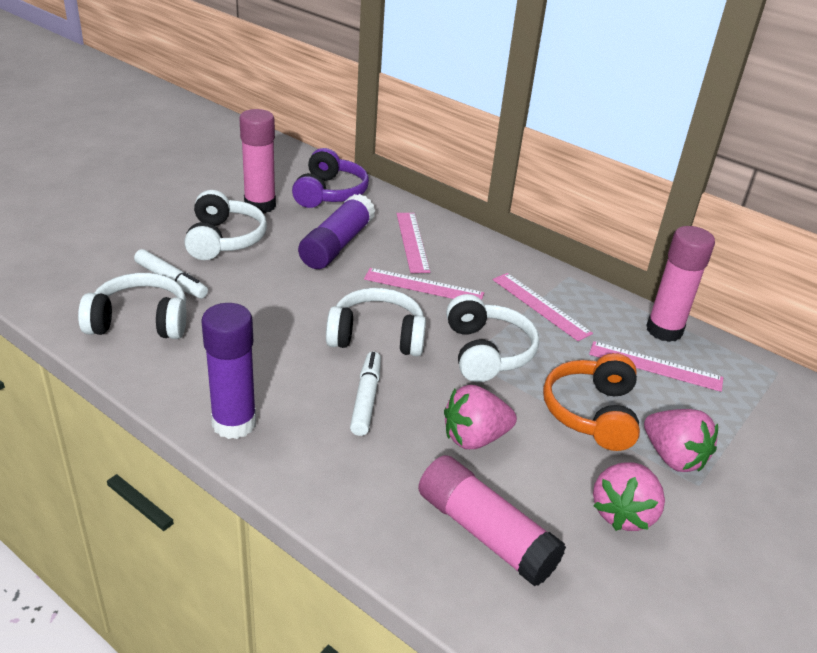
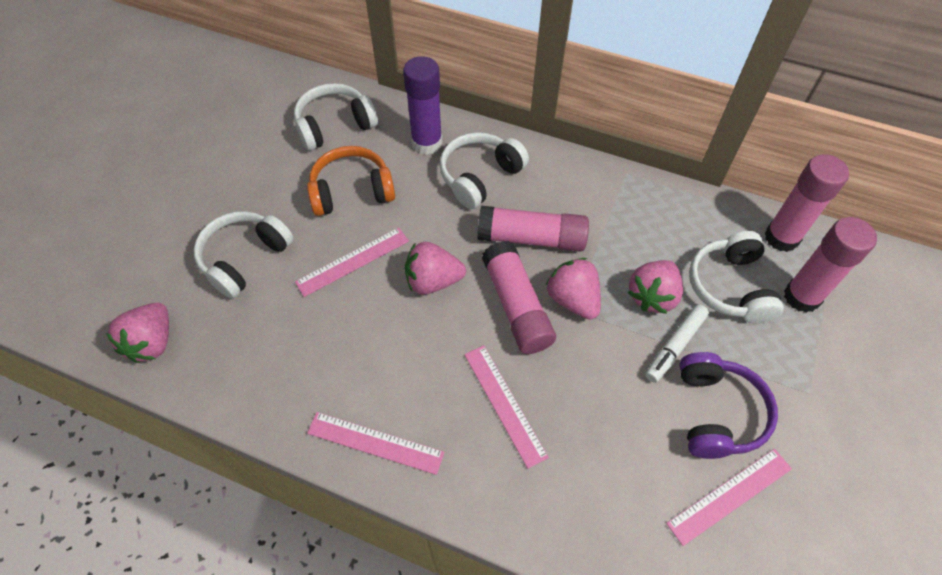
pink glue stick: 3 -> 4
pink strawberry: 3 -> 4
purple glue stick: 2 -> 1
white marker: 2 -> 1

